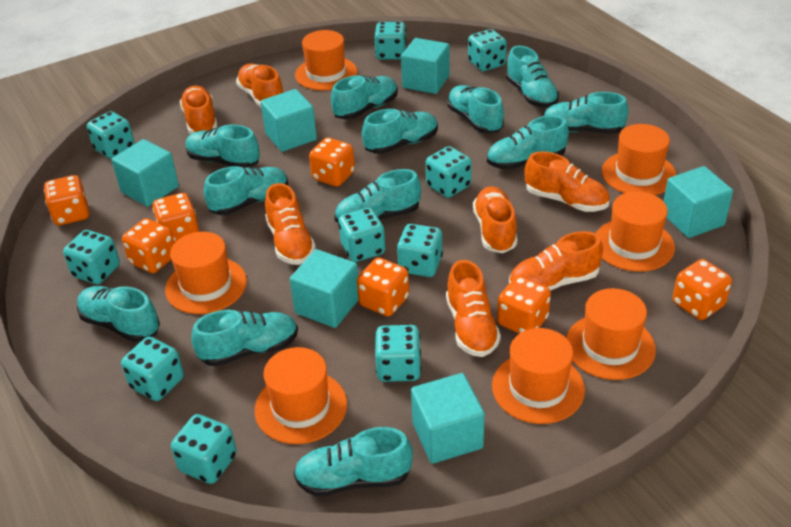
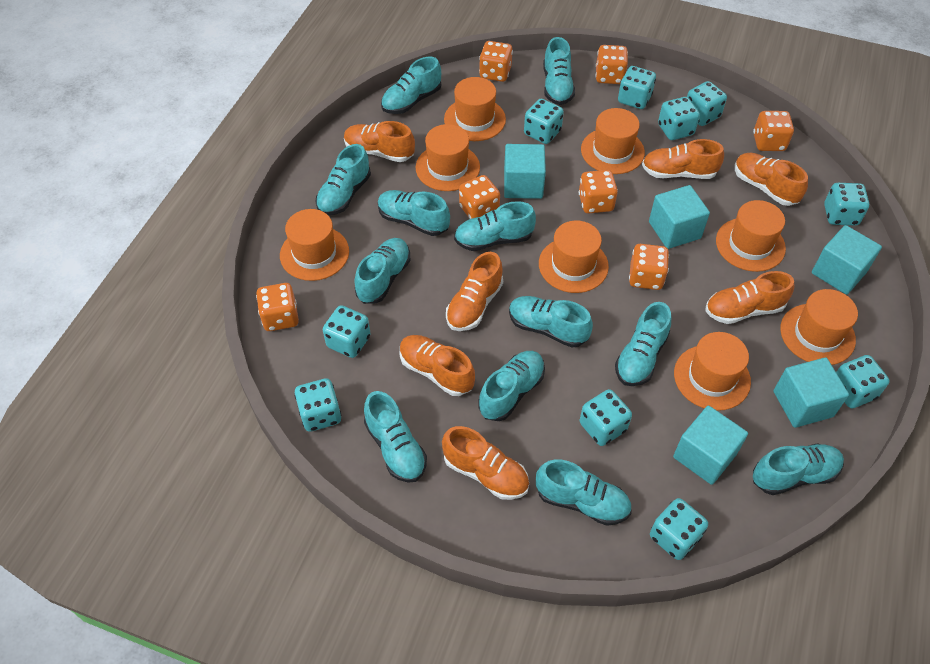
orange hat: 7 -> 8
turquoise cube: 6 -> 5

